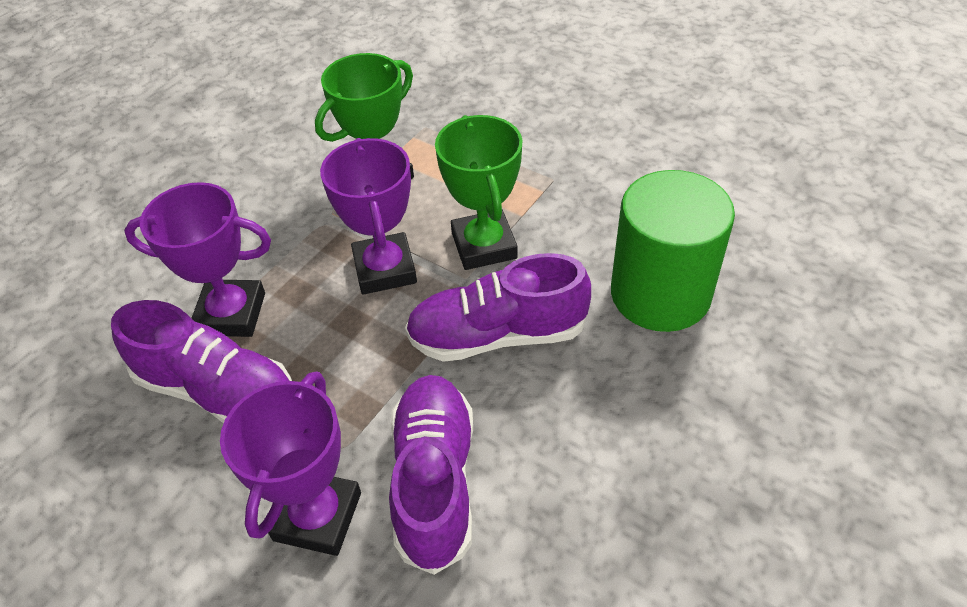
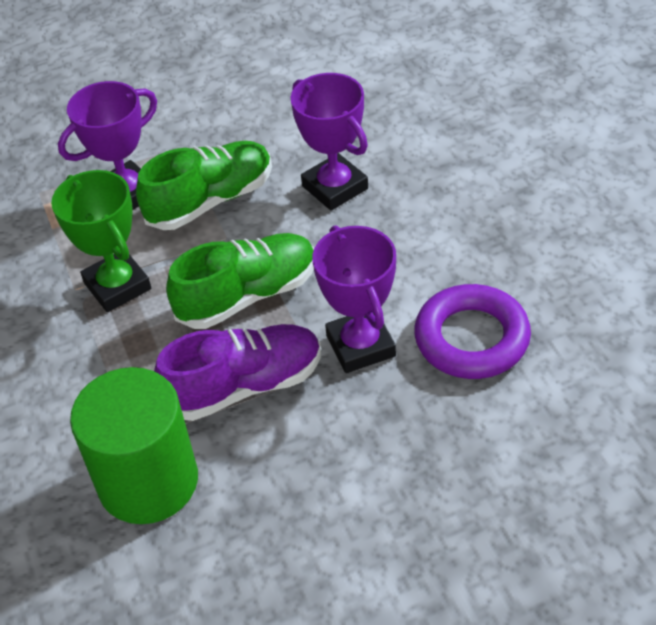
green shoe: 0 -> 2
green trophy: 2 -> 1
purple ring: 0 -> 1
purple shoe: 3 -> 1

